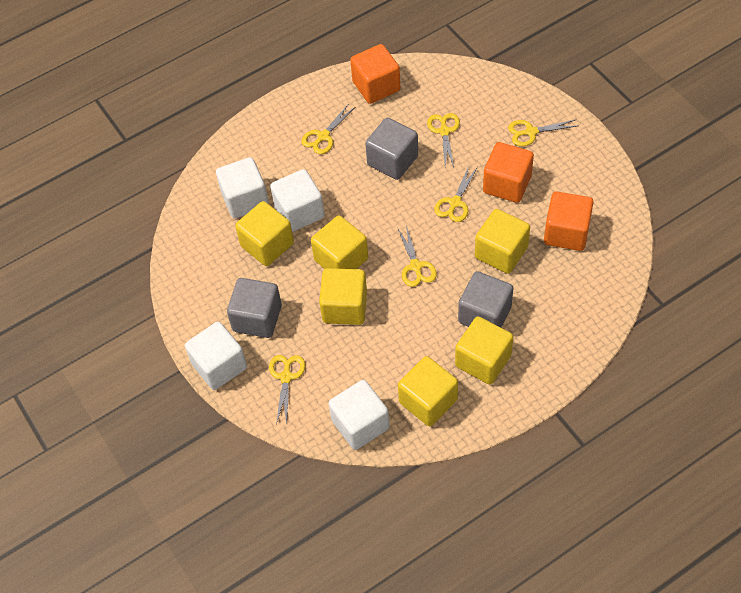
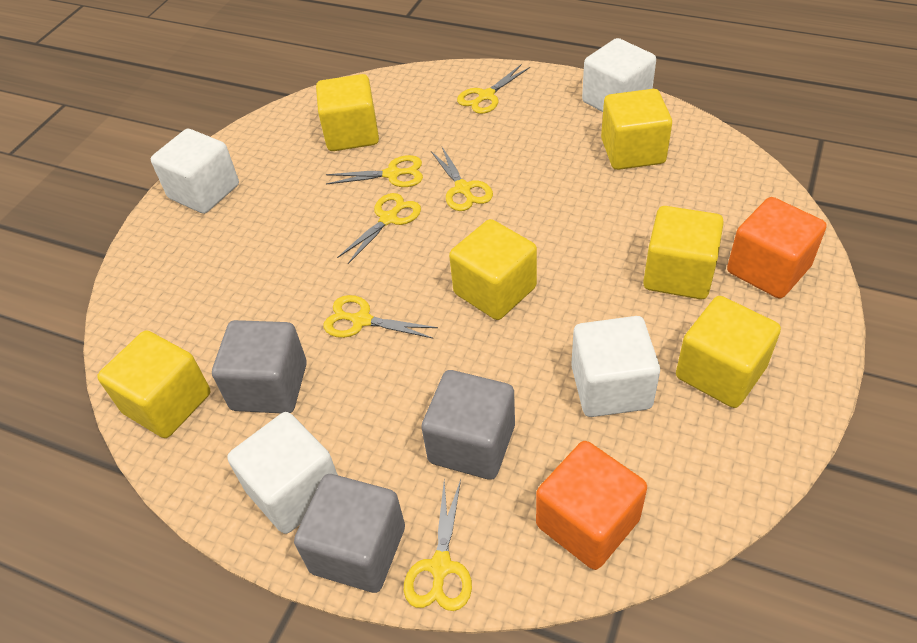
orange cube: 3 -> 2

